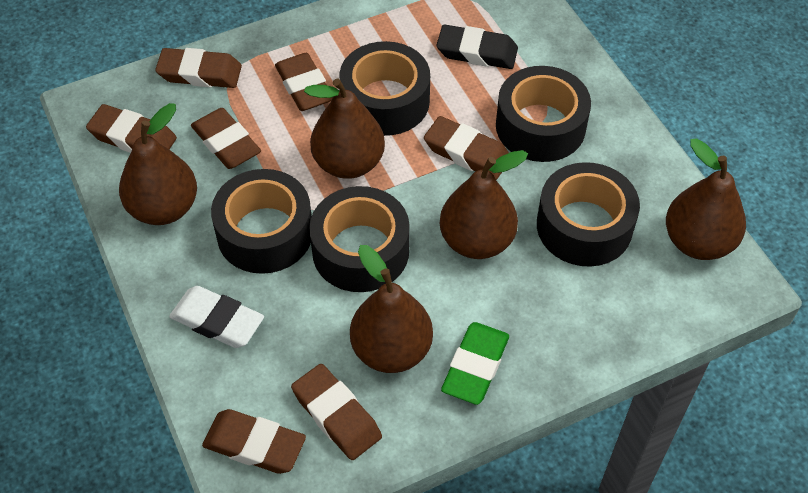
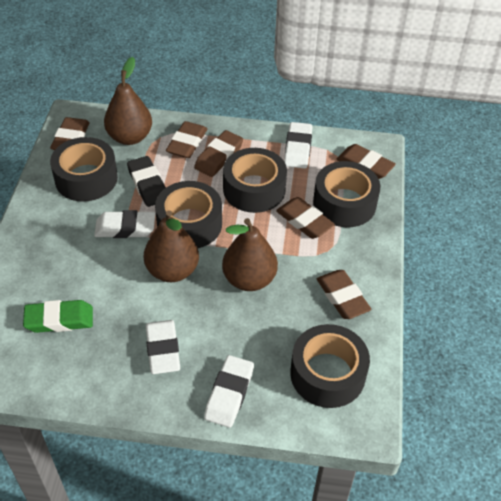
brown eraser: 7 -> 6
brown pear: 5 -> 3
white eraser: 1 -> 4

